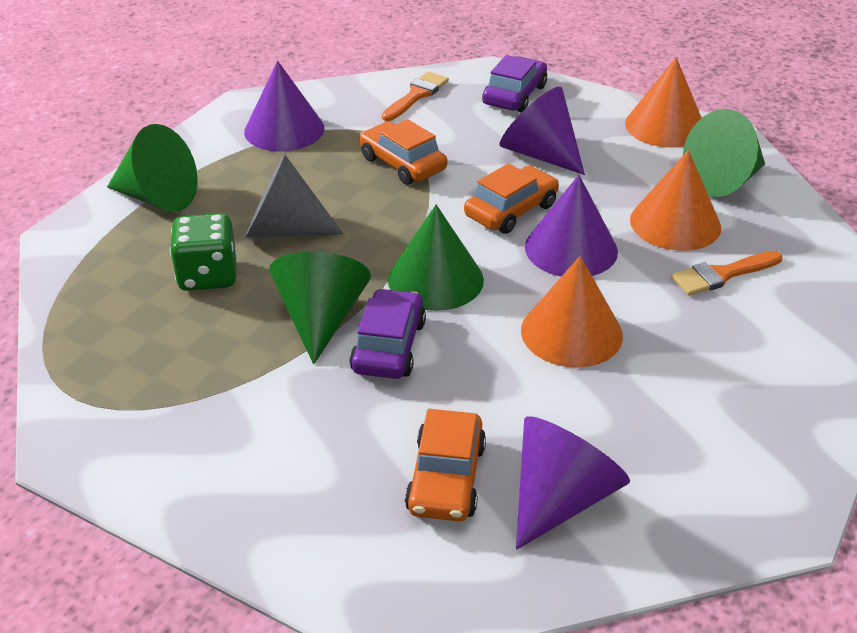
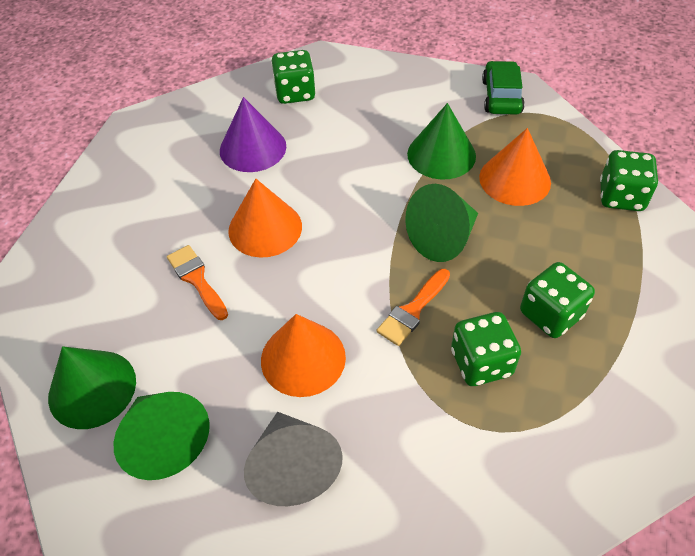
green car: 0 -> 1
green dice: 1 -> 4
orange car: 3 -> 0
purple car: 2 -> 0
purple cone: 4 -> 1

